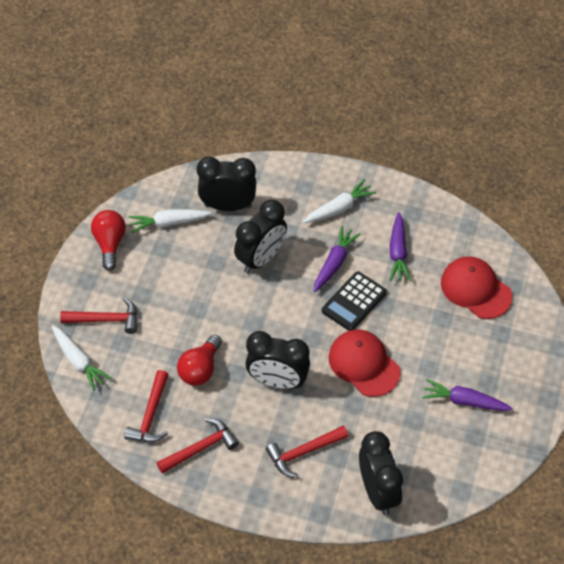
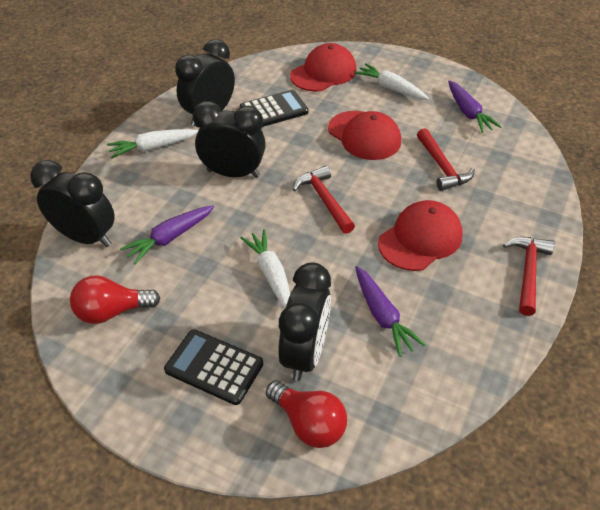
black calculator: 1 -> 2
red cap: 2 -> 3
red hammer: 4 -> 3

